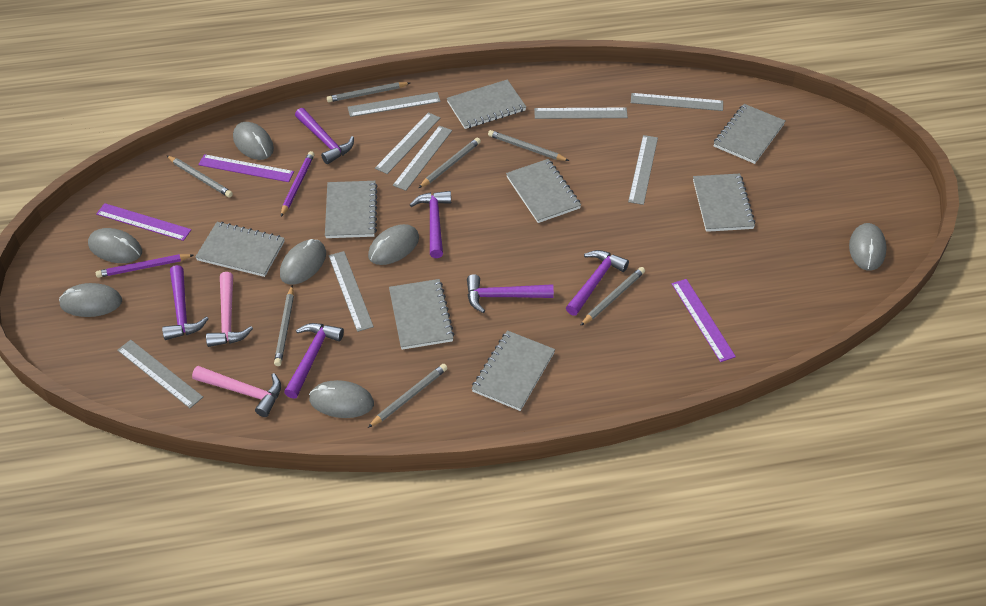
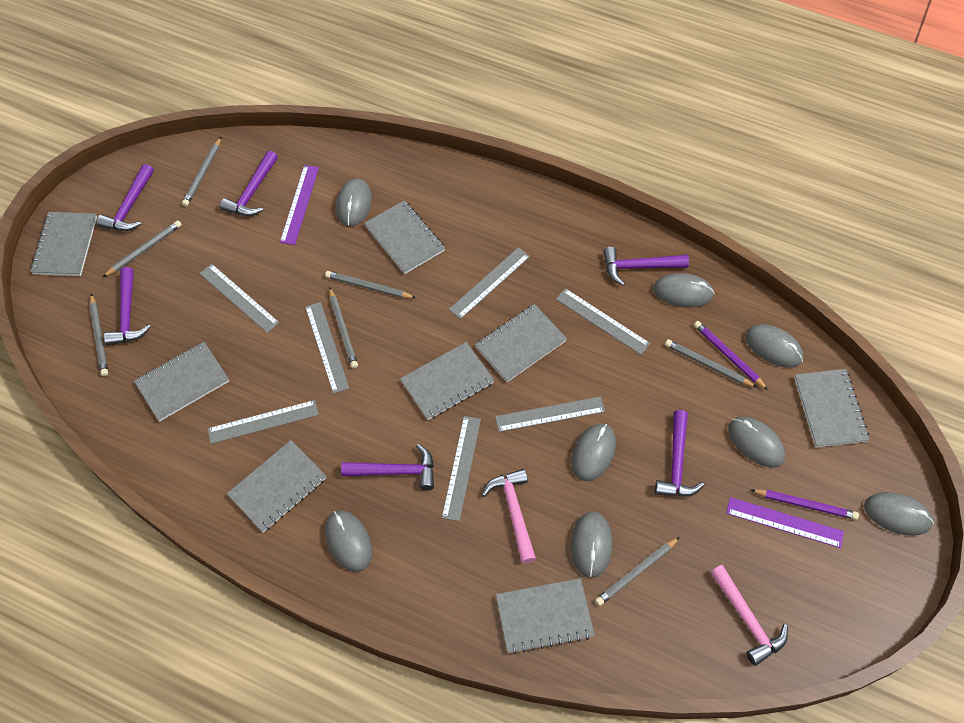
grey mouse: 7 -> 8
grey ruler: 8 -> 7
purple ruler: 3 -> 2

